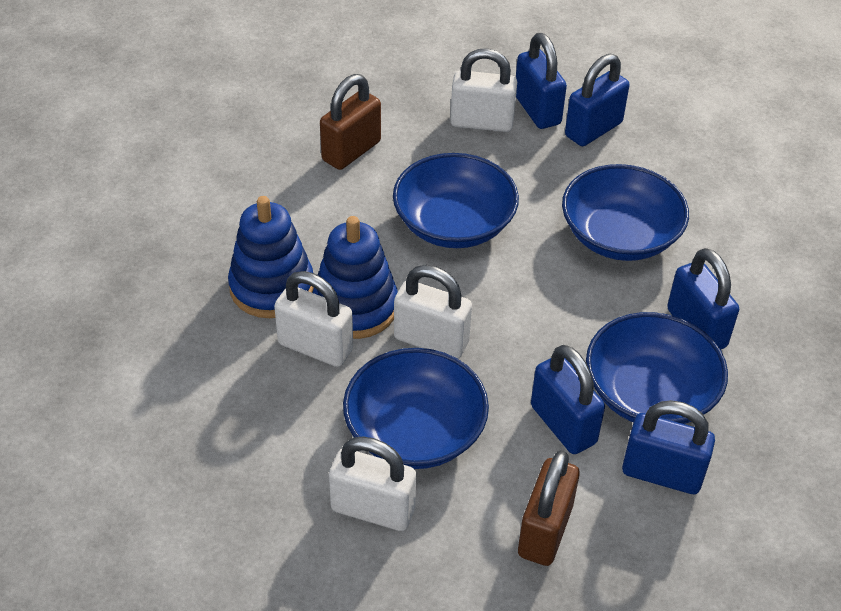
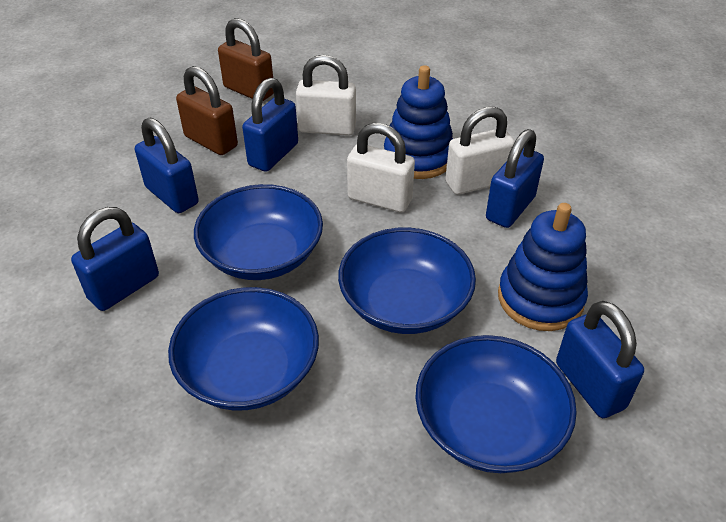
white padlock: 4 -> 3

